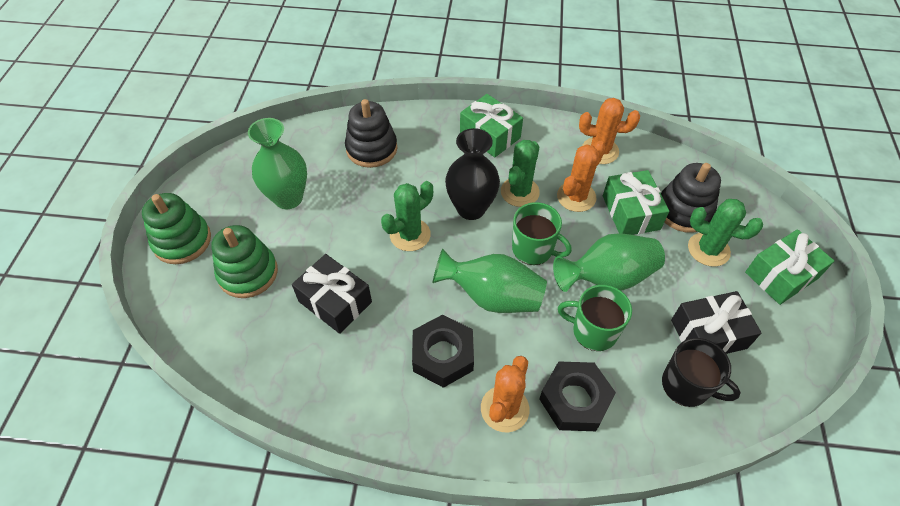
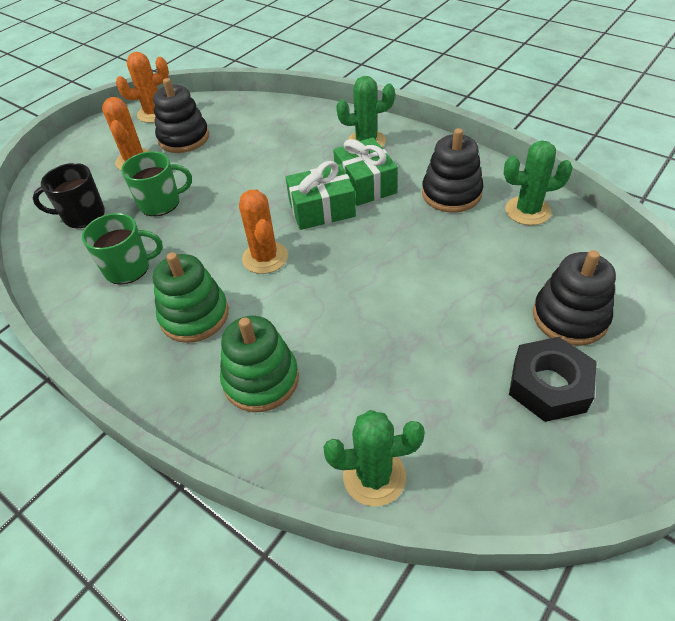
black gift: 2 -> 0
black nut: 2 -> 1
black stacking toy: 2 -> 3
black vase: 1 -> 0
green gift: 3 -> 2
green vase: 3 -> 0

